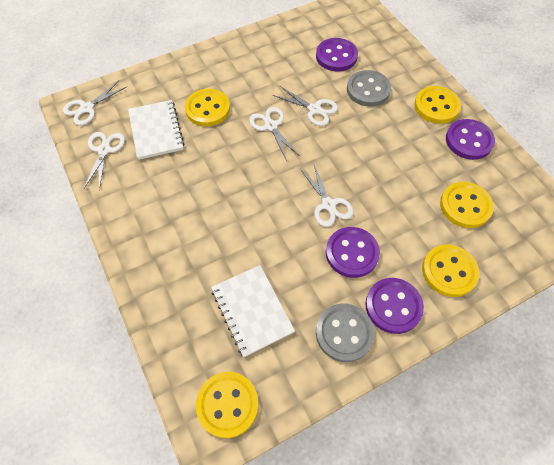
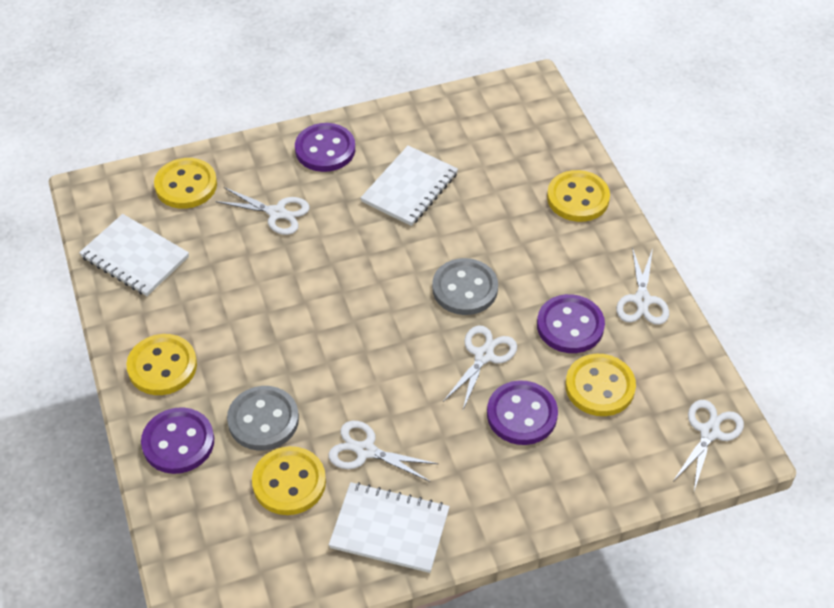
white notebook: 2 -> 3

